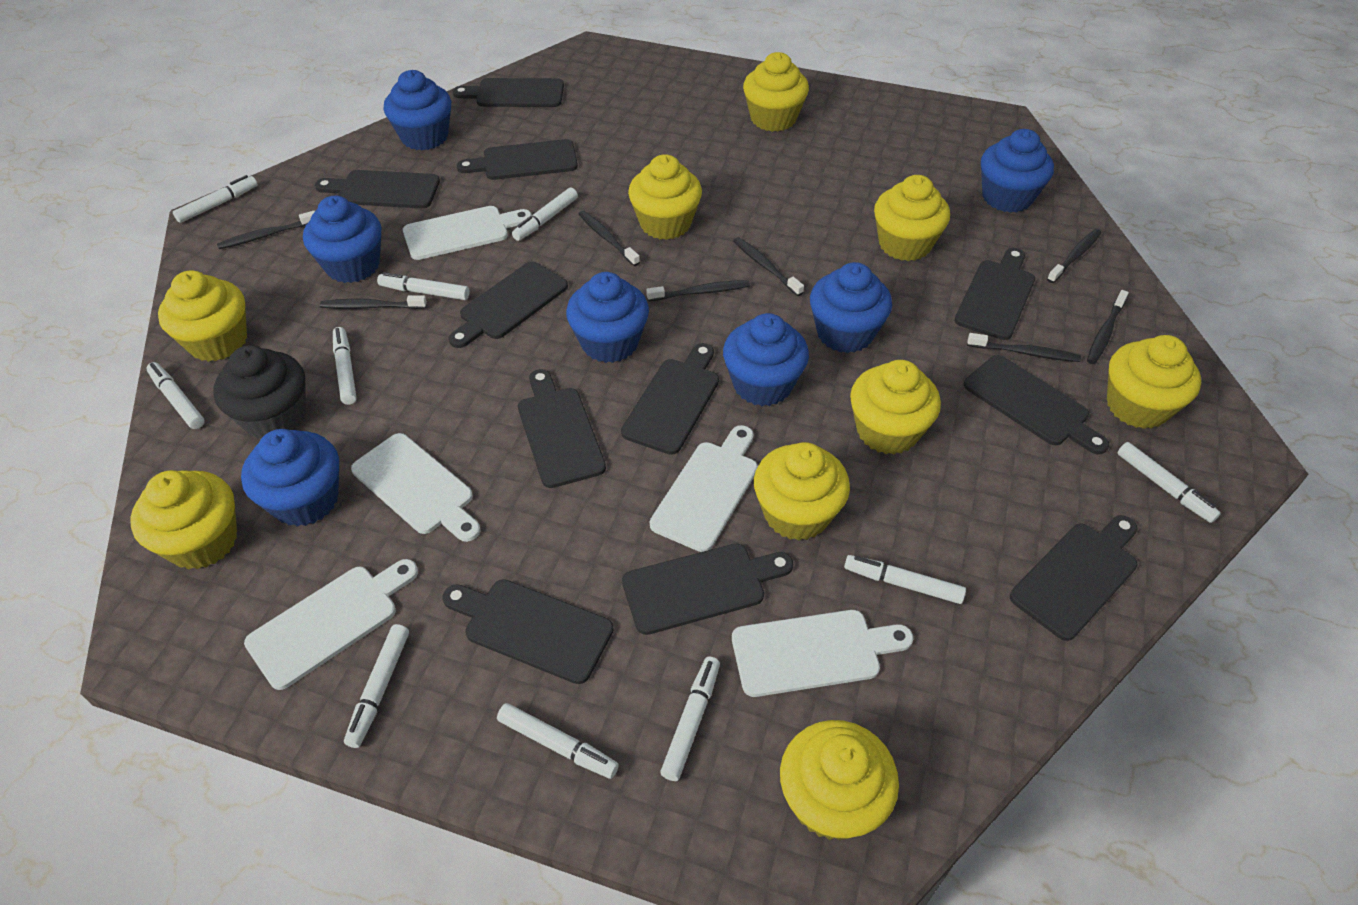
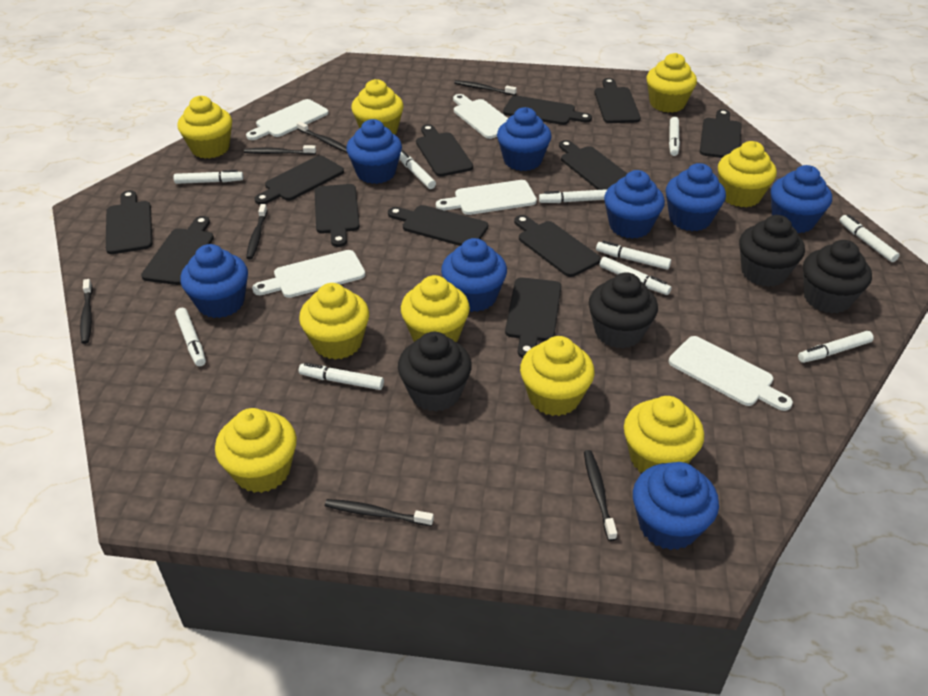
black cupcake: 1 -> 4
black cutting board: 11 -> 12
black toothbrush: 8 -> 7
blue cupcake: 7 -> 8

